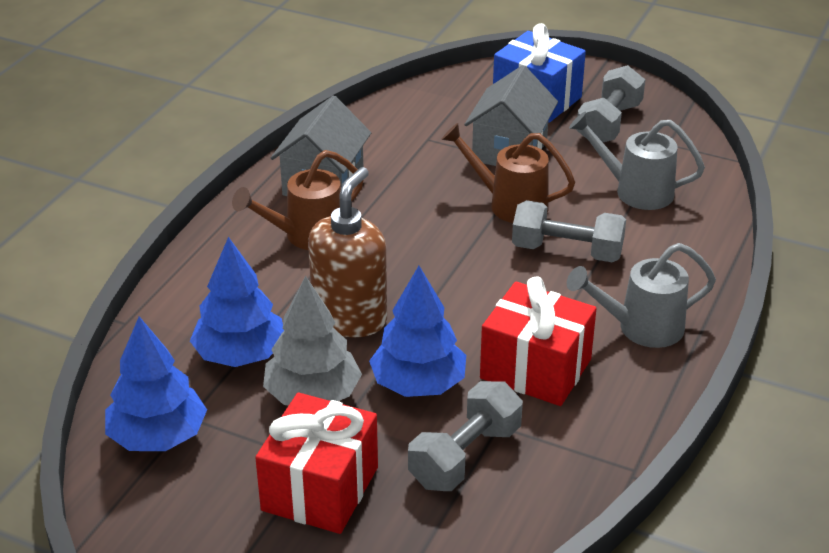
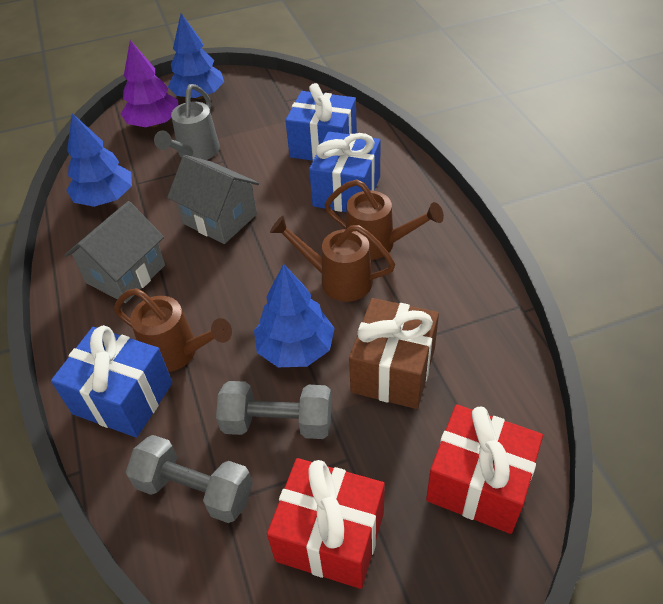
blue gift: 1 -> 3
brown gift: 0 -> 1
brown soap dispenser: 1 -> 0
brown watering can: 2 -> 3
grey dumbbell: 3 -> 2
grey tree: 1 -> 0
grey watering can: 2 -> 1
purple tree: 0 -> 1

